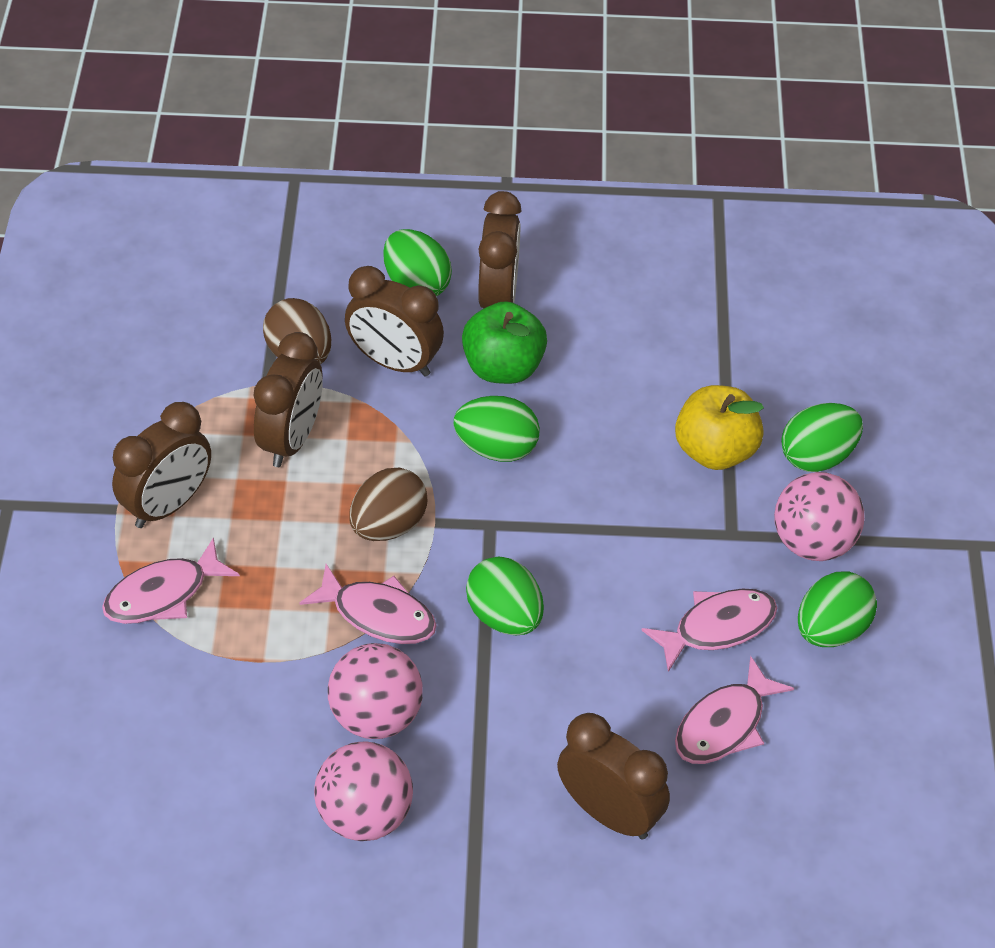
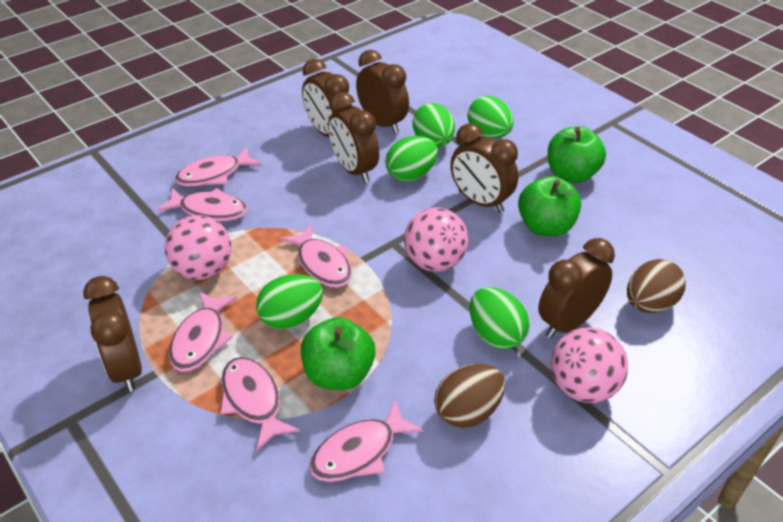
brown clock: 5 -> 6
green apple: 1 -> 3
pink fish: 4 -> 6
yellow apple: 1 -> 0

